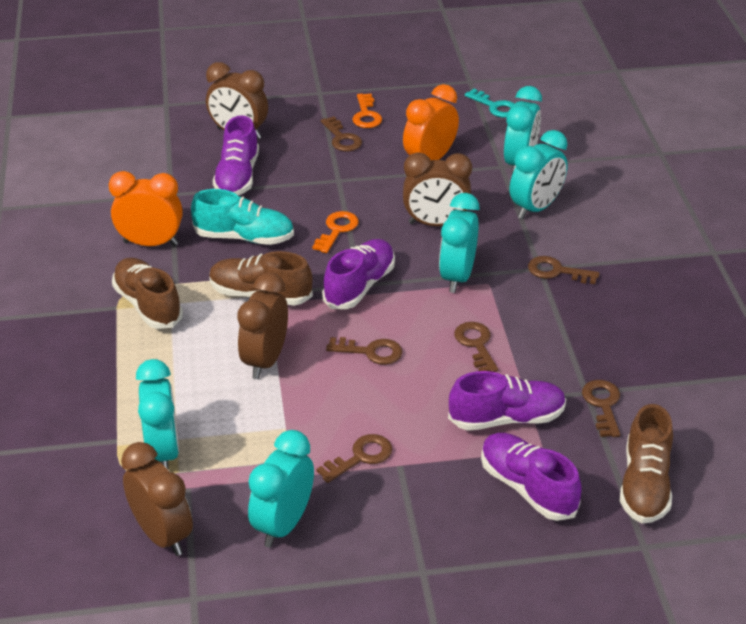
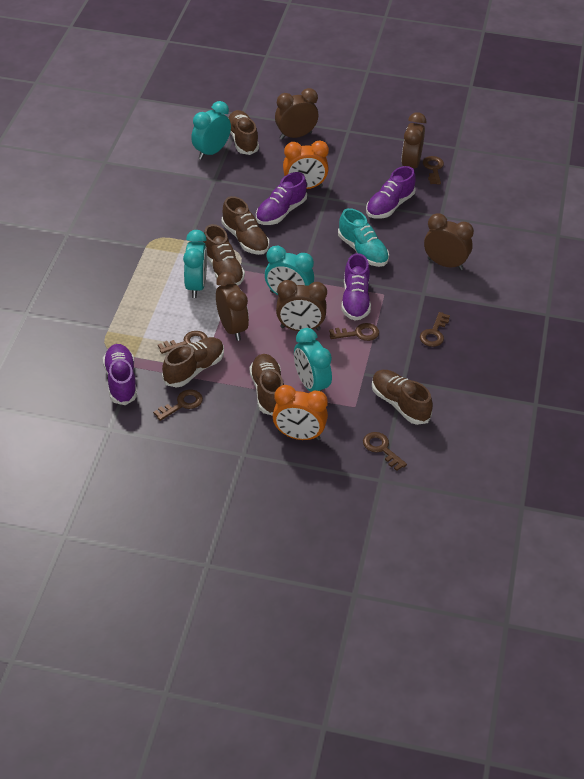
brown clock: 4 -> 5
brown shoe: 3 -> 6
orange key: 2 -> 0
turquoise clock: 5 -> 4
turquoise key: 1 -> 0

